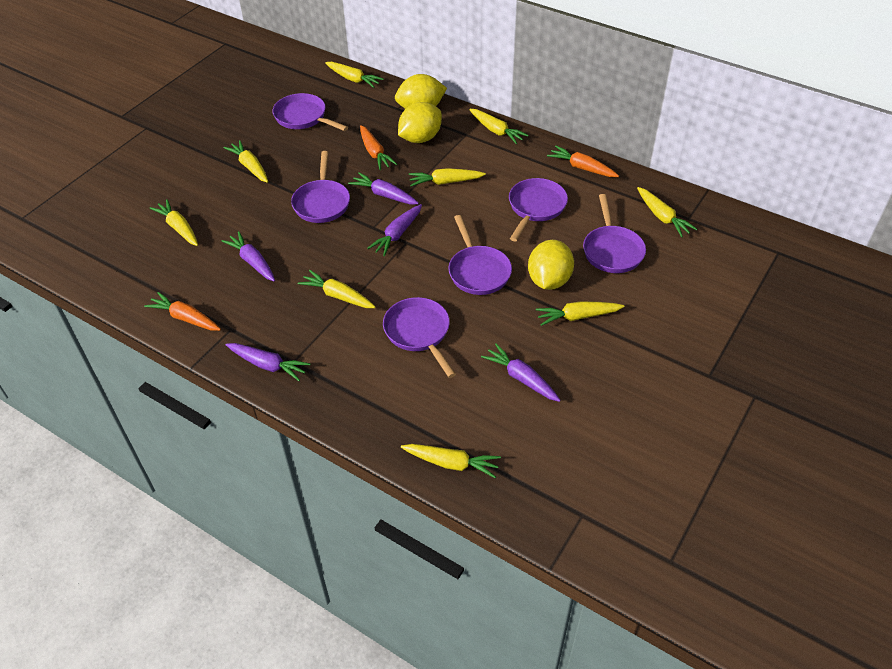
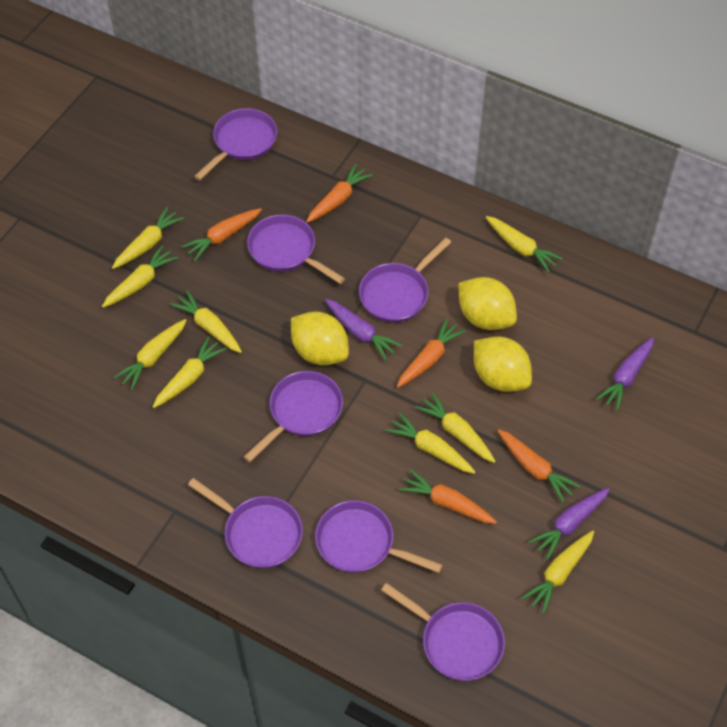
orange carrot: 3 -> 5
purple carrot: 5 -> 3
purple pan: 6 -> 7

